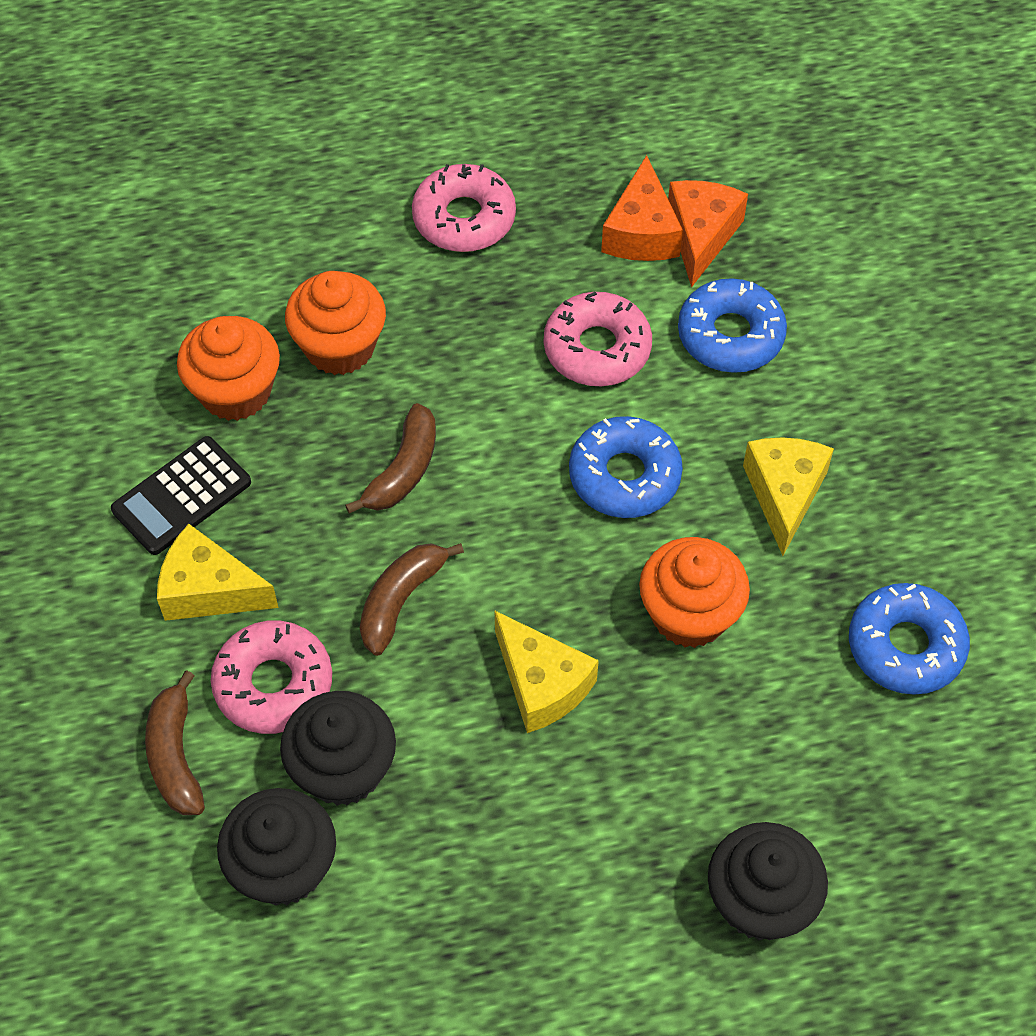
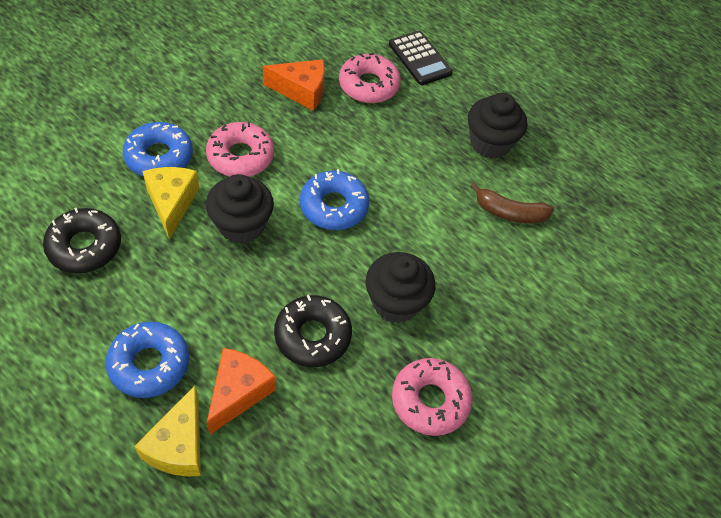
black donut: 0 -> 2
brown banana: 3 -> 1
orange cupcake: 3 -> 0
yellow cheese: 3 -> 2

